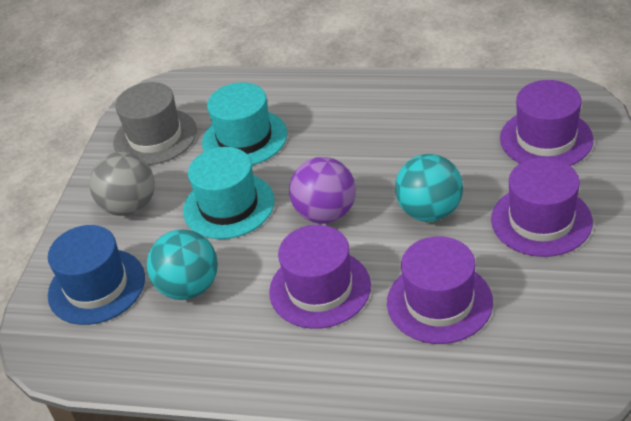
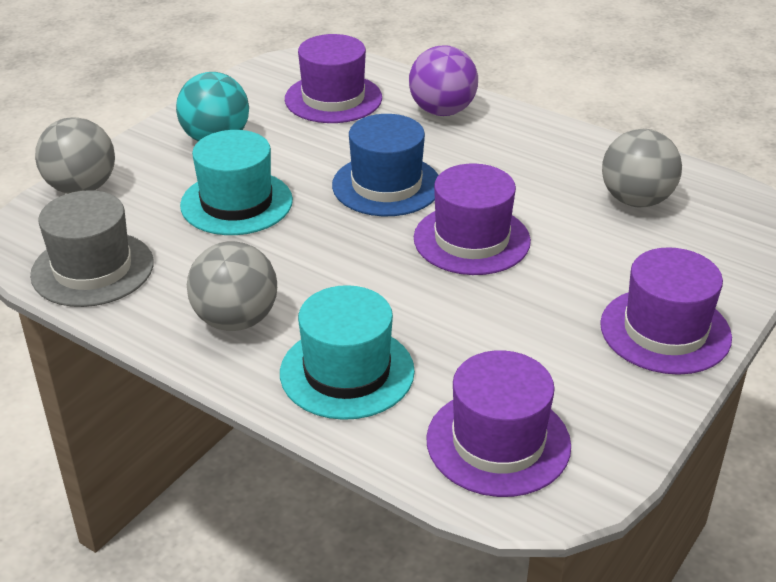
grey ball: 1 -> 3
turquoise ball: 2 -> 1

